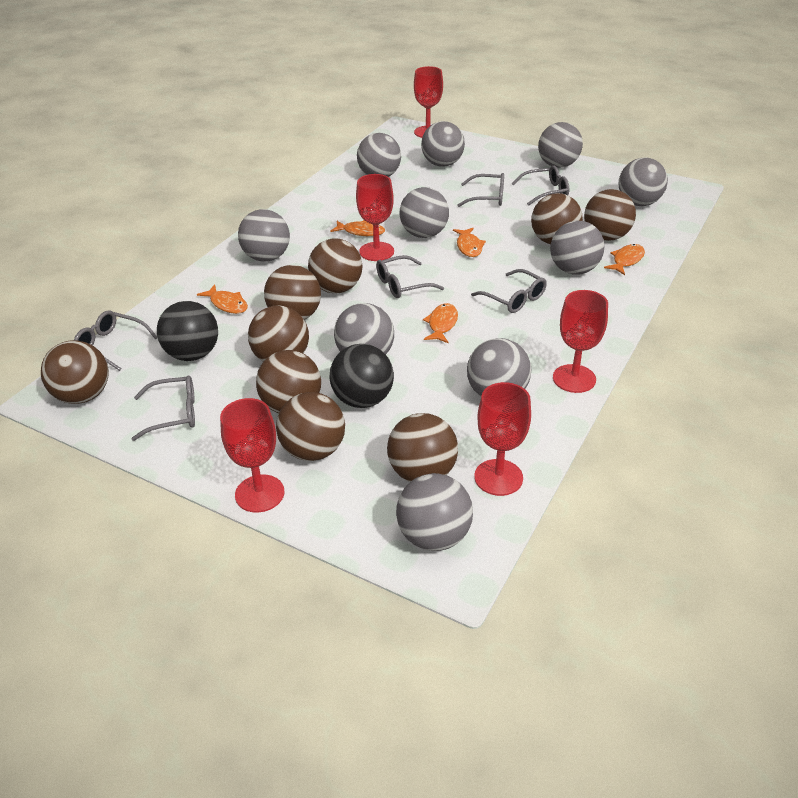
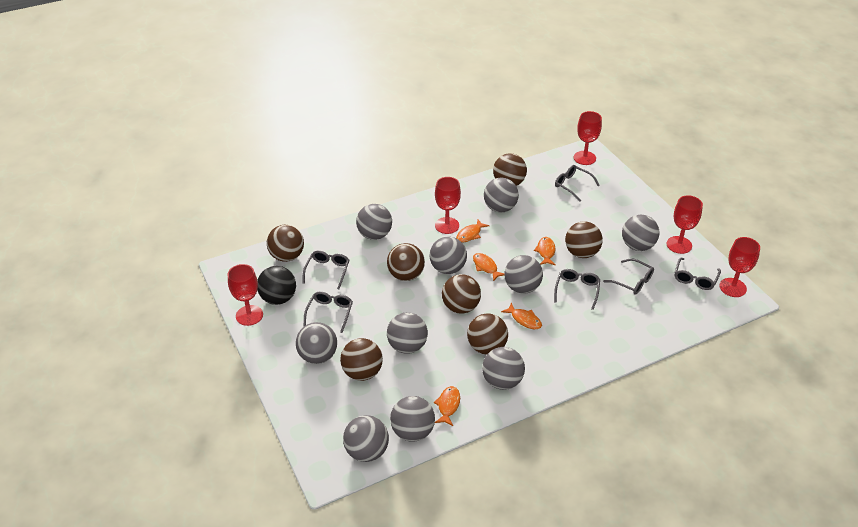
black ball: 2 -> 1
brown ball: 9 -> 7

